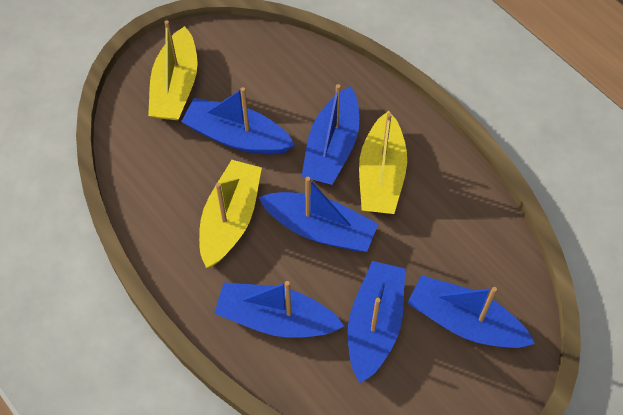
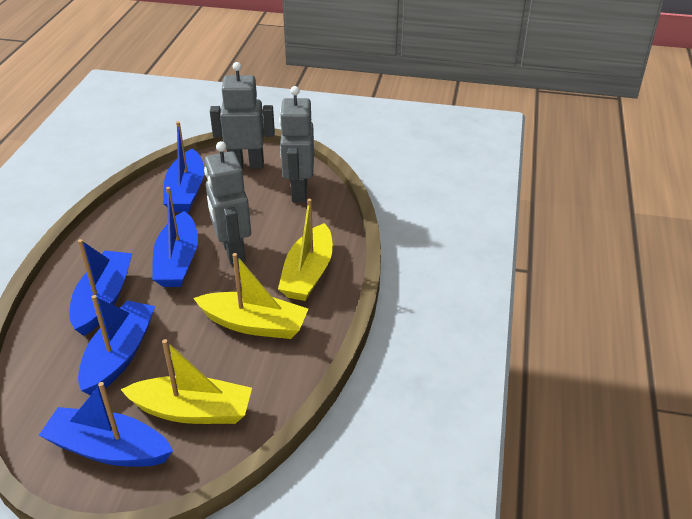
blue boat: 6 -> 5
grey robot: 0 -> 3

